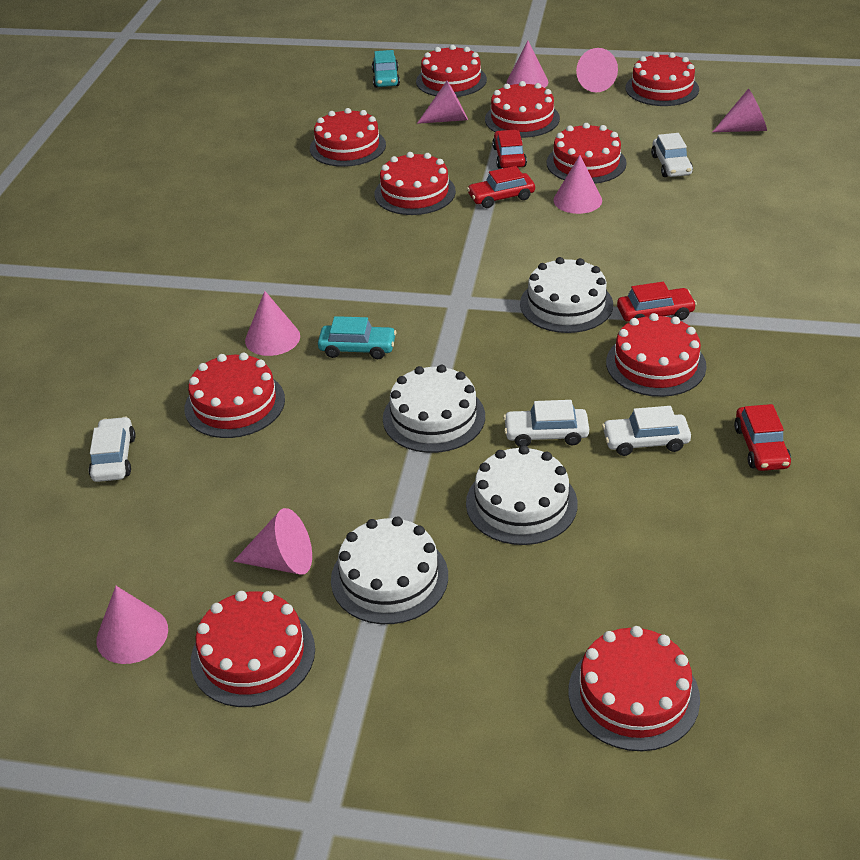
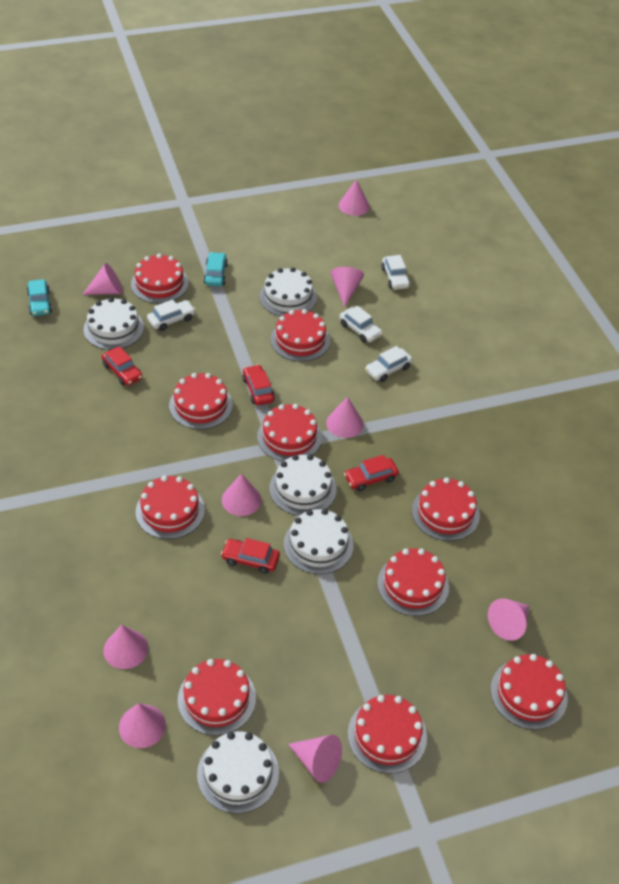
pink cone: 8 -> 9
white cake: 4 -> 5

